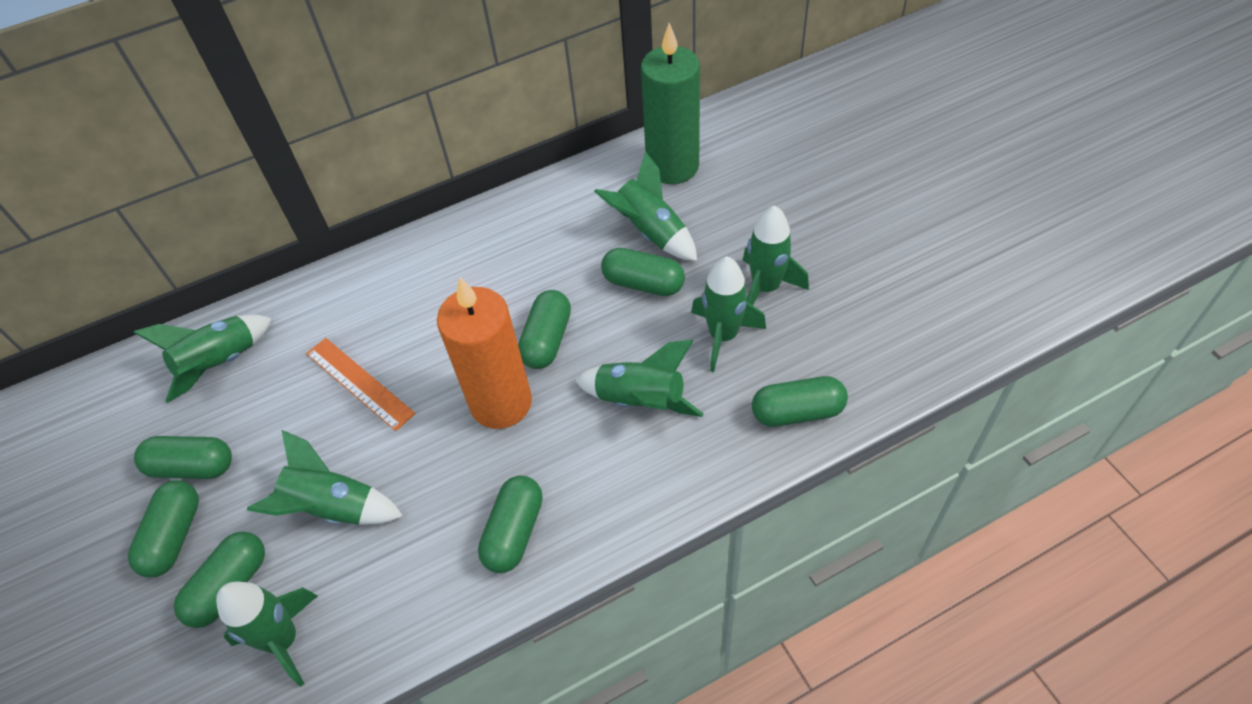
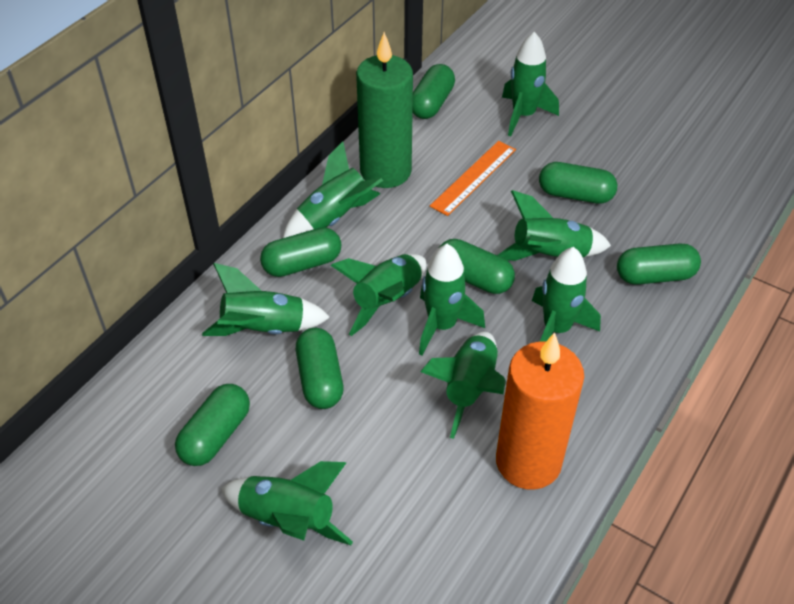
green rocket: 7 -> 9

